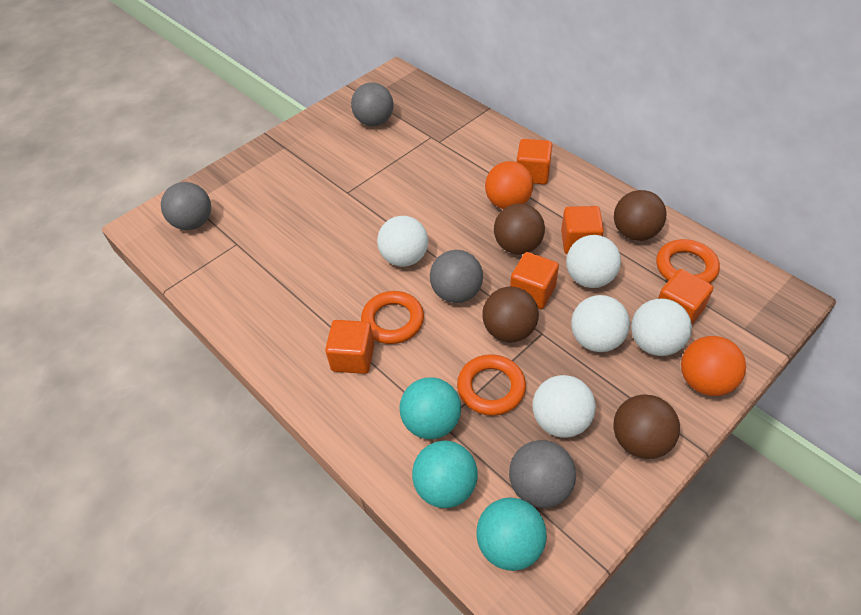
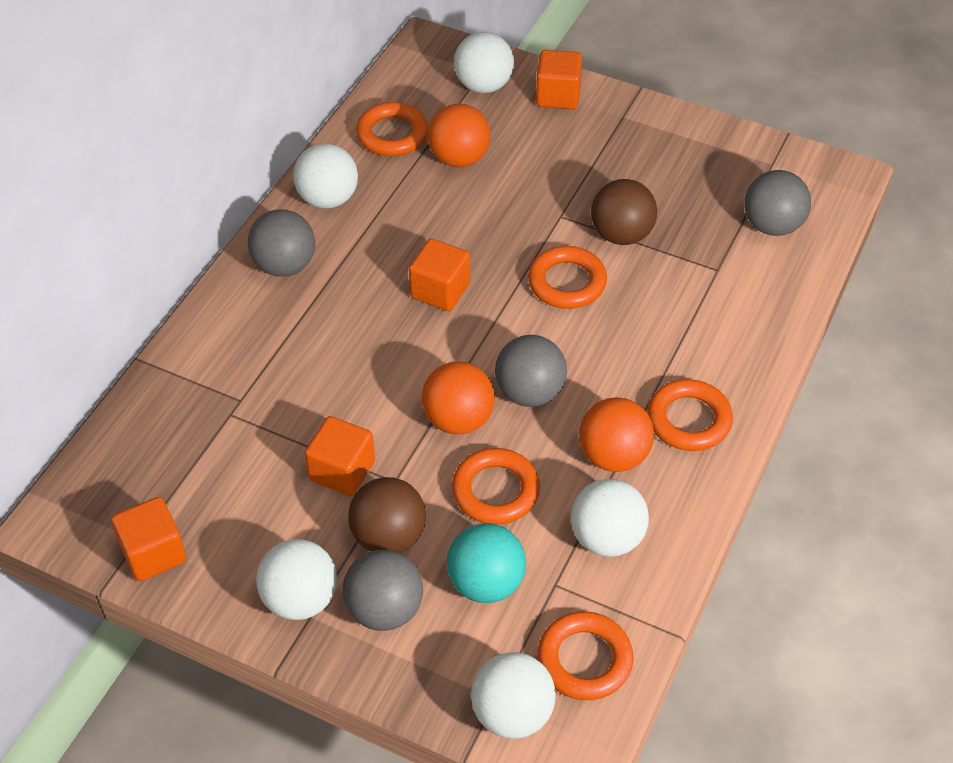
brown ball: 4 -> 2
orange ball: 2 -> 3
orange cube: 5 -> 4
orange ring: 3 -> 5
turquoise ball: 3 -> 1

